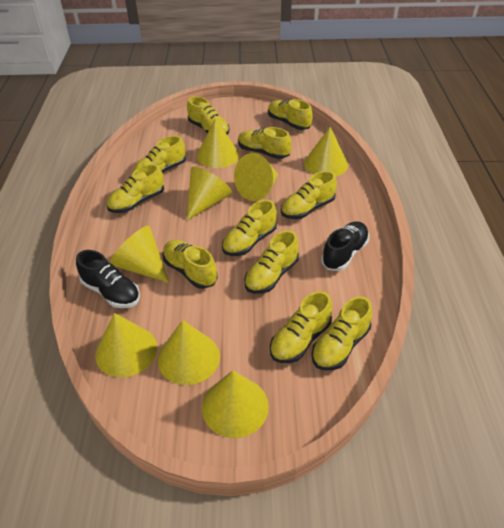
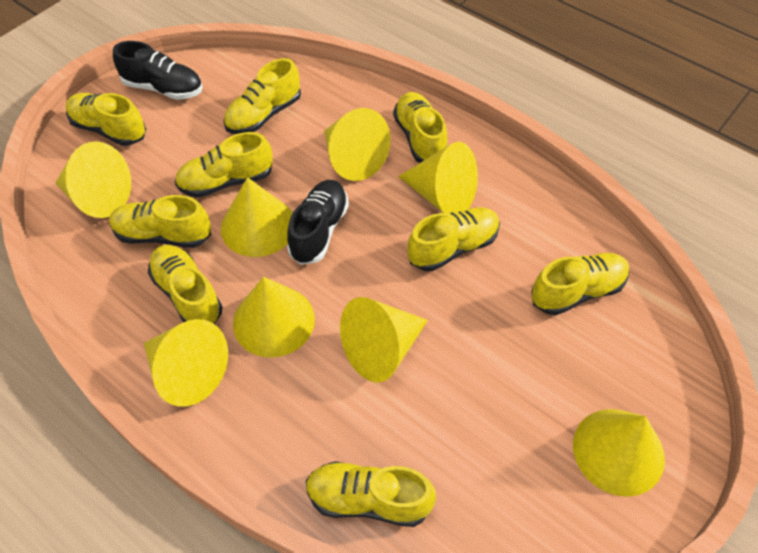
yellow shoe: 11 -> 9

